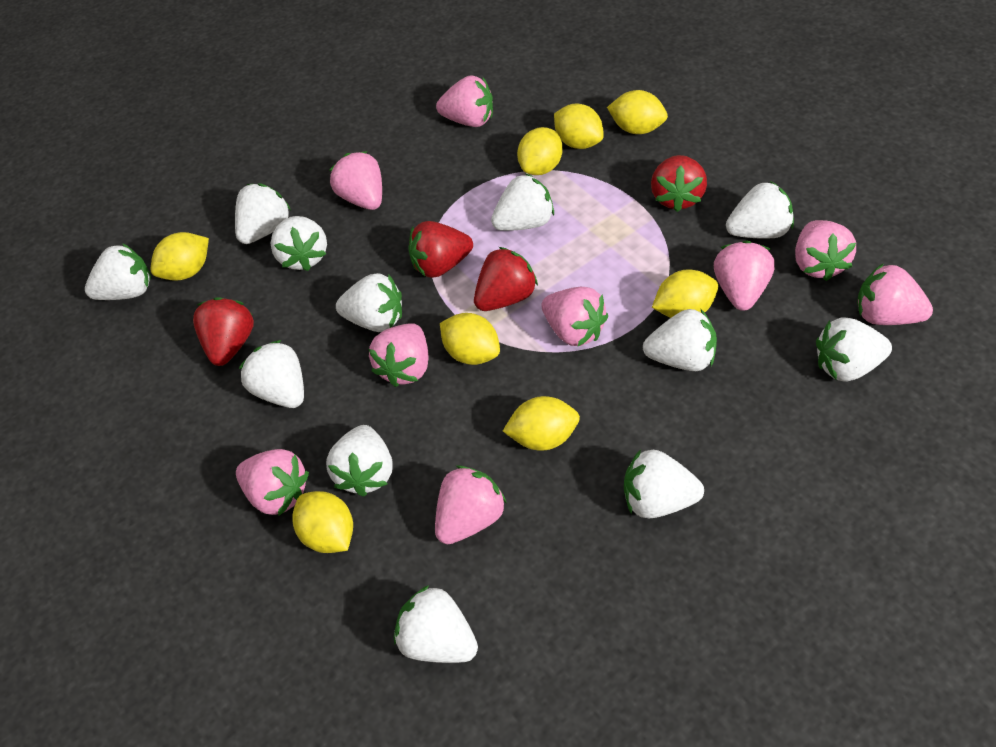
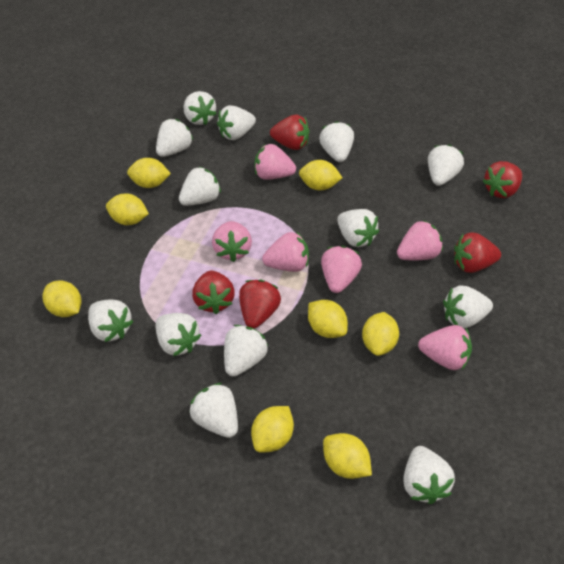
pink strawberry: 9 -> 6
red strawberry: 4 -> 5
white strawberry: 12 -> 13

